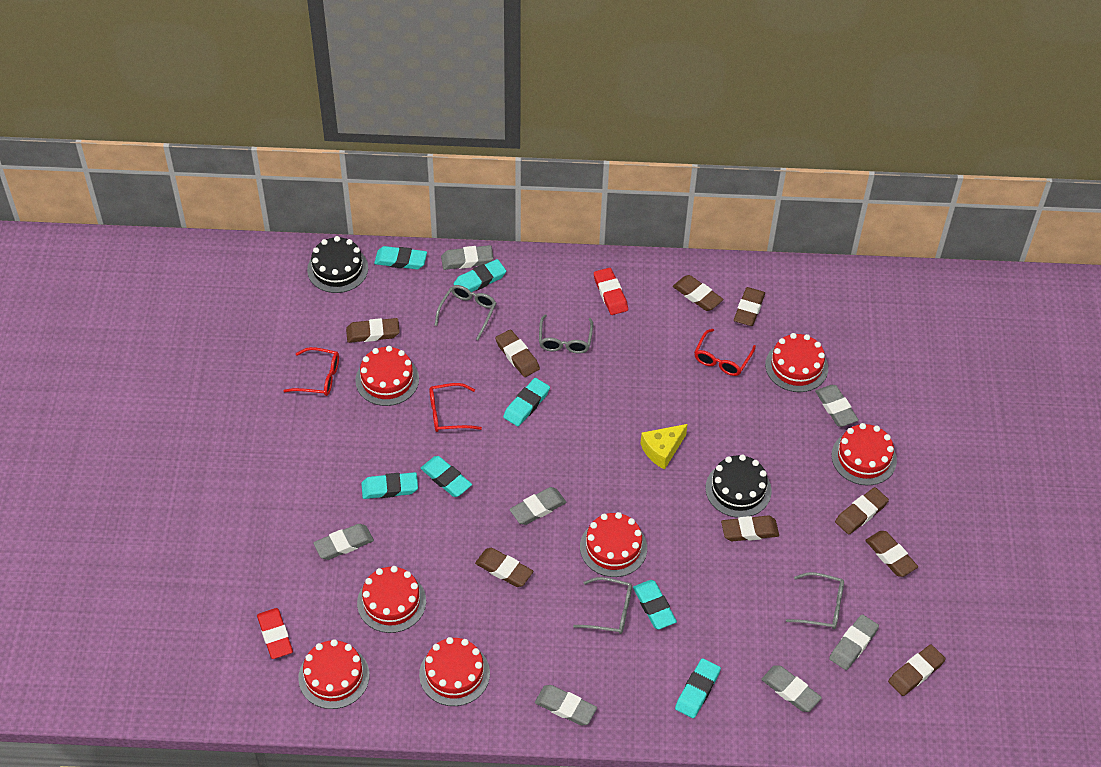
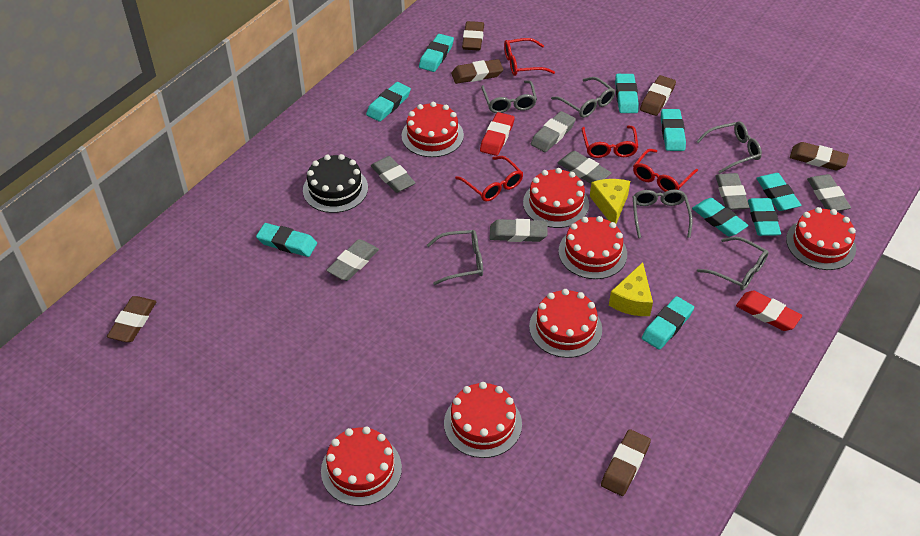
black cake: 2 -> 1
brown eraser: 9 -> 6
grey glasses: 4 -> 6
red glasses: 3 -> 4
turquoise eraser: 7 -> 9
yellow cheese: 1 -> 2

